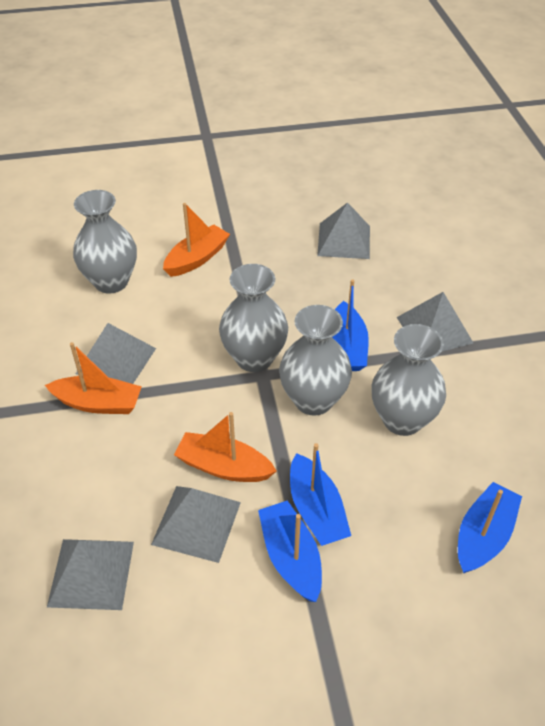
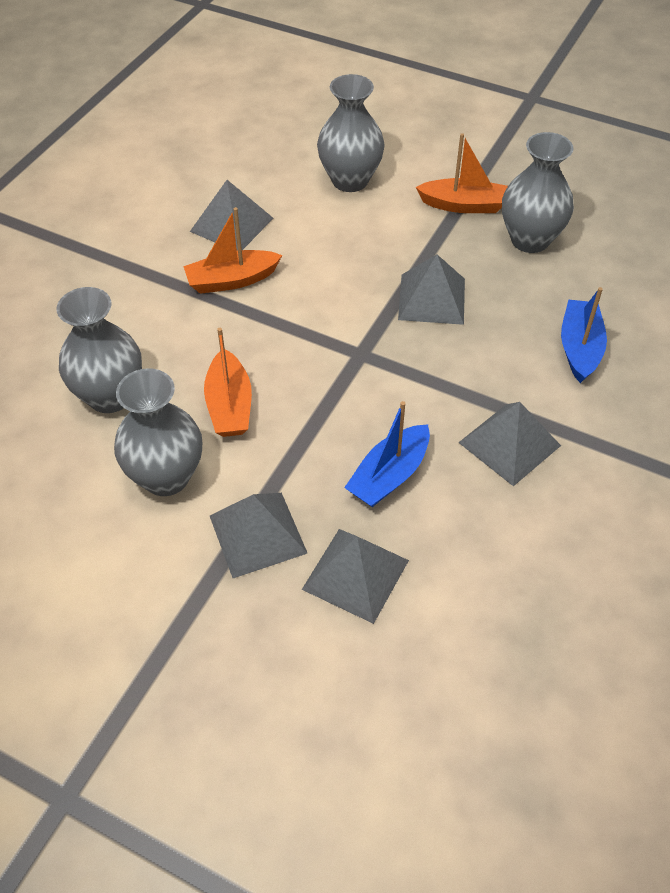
blue boat: 4 -> 2

